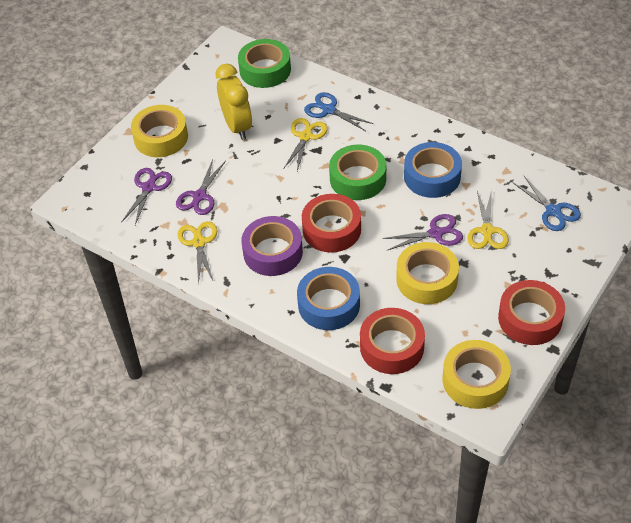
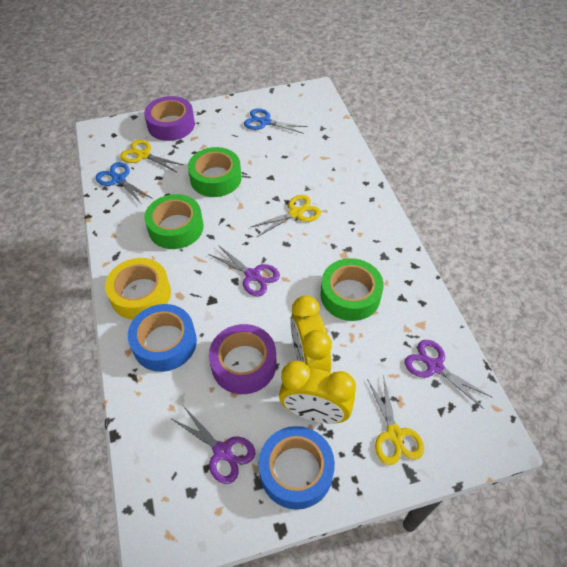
green tape: 2 -> 3
purple tape: 1 -> 2
red tape: 3 -> 0
yellow clock: 1 -> 2
yellow tape: 3 -> 1

